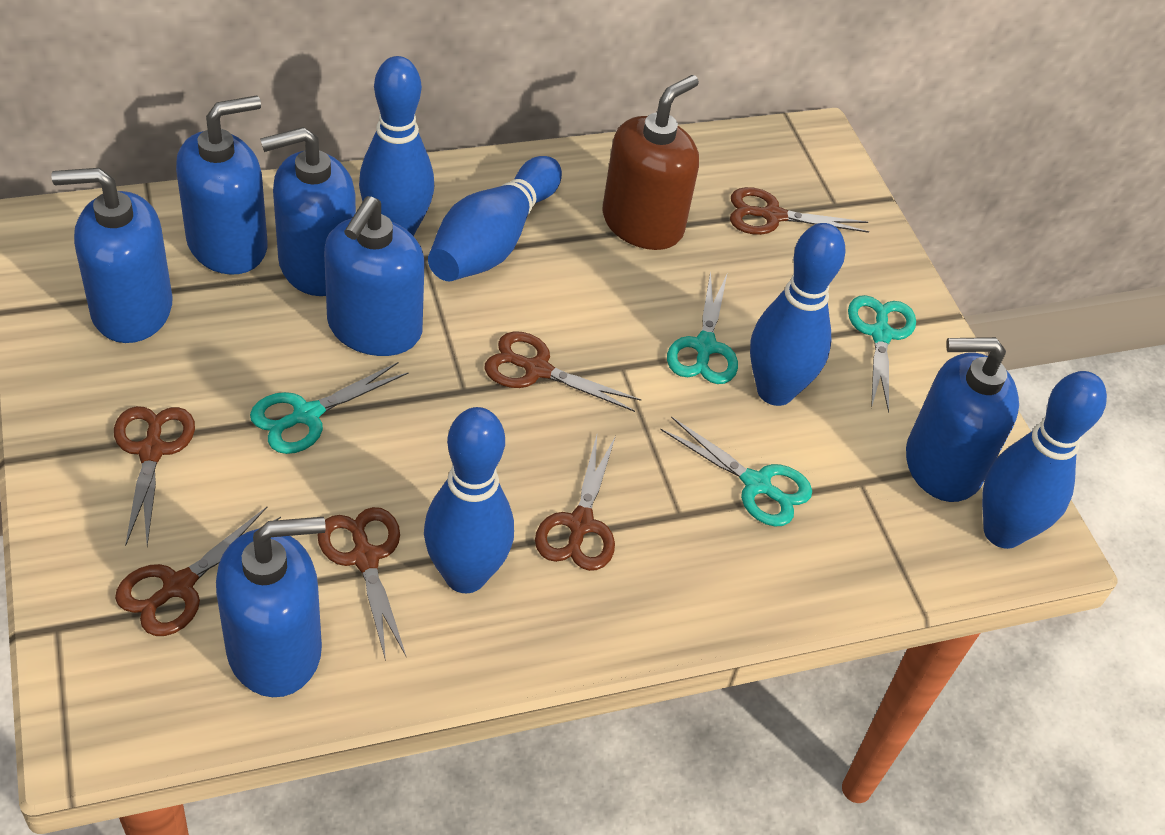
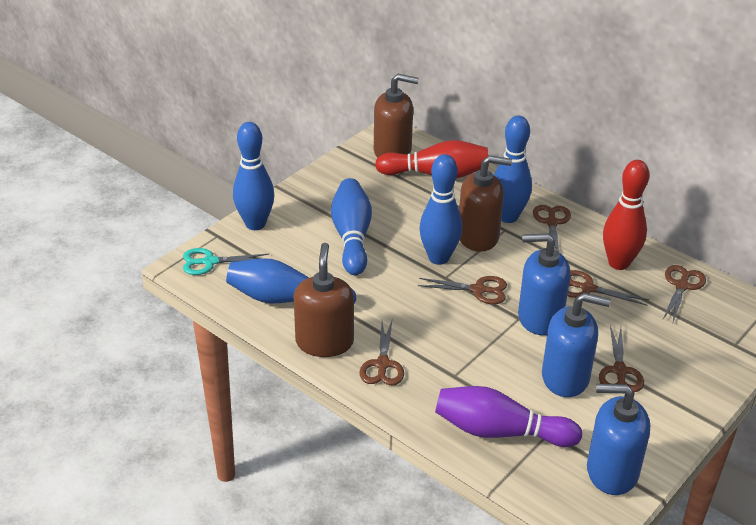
blue soap dispenser: 6 -> 3
brown soap dispenser: 1 -> 3
purple bowling pin: 0 -> 1
red bowling pin: 0 -> 2
turquoise scissors: 4 -> 1

